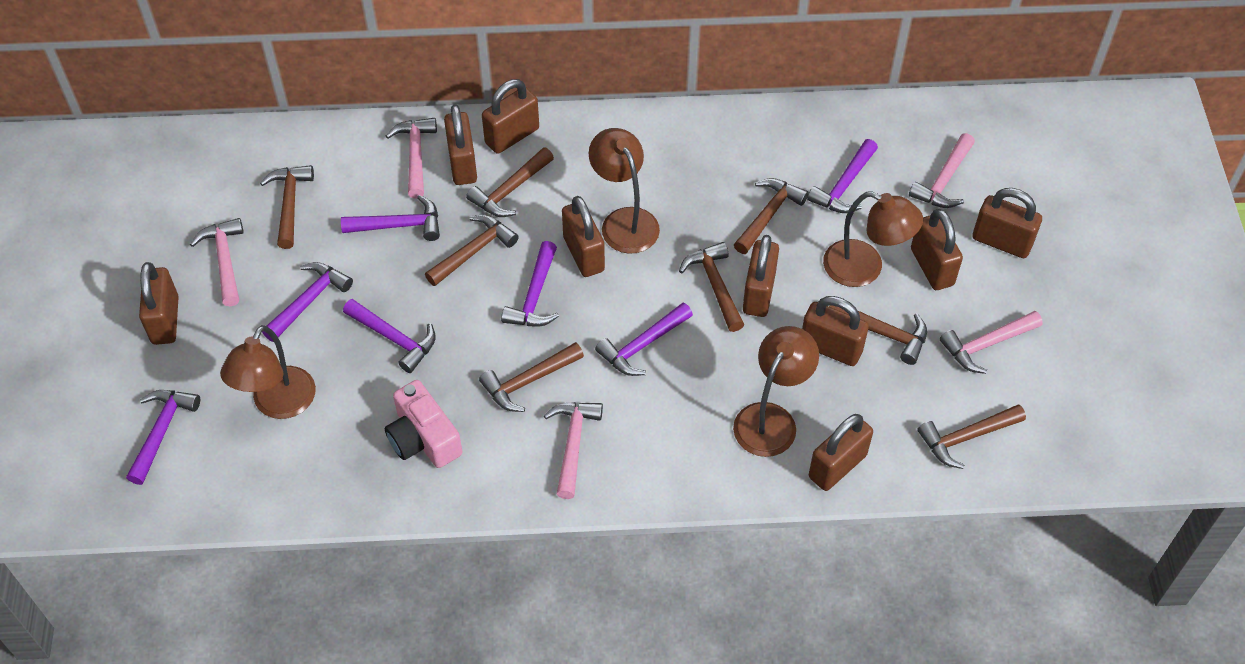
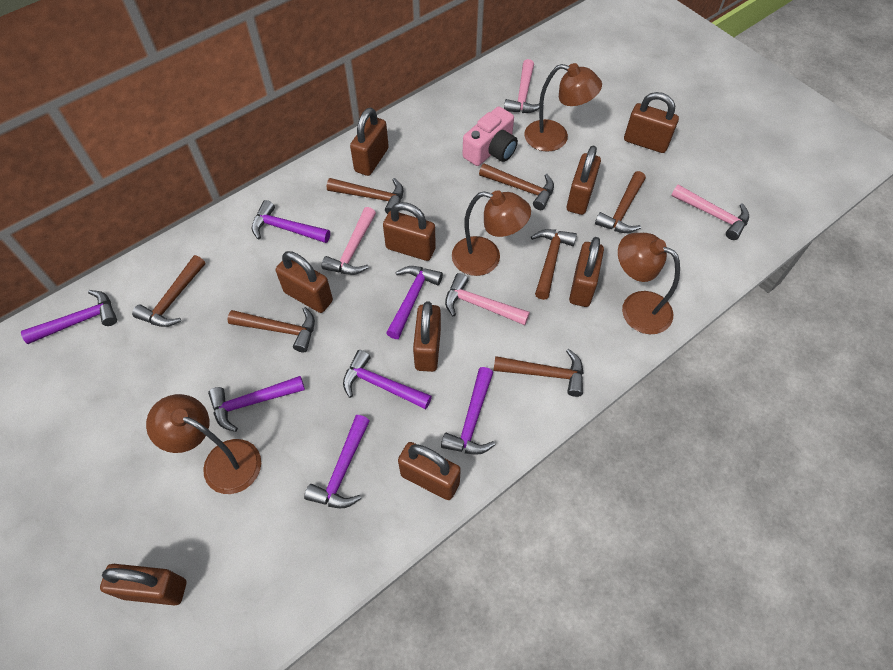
brown hammer: 8 -> 7
pink hammer: 5 -> 4

